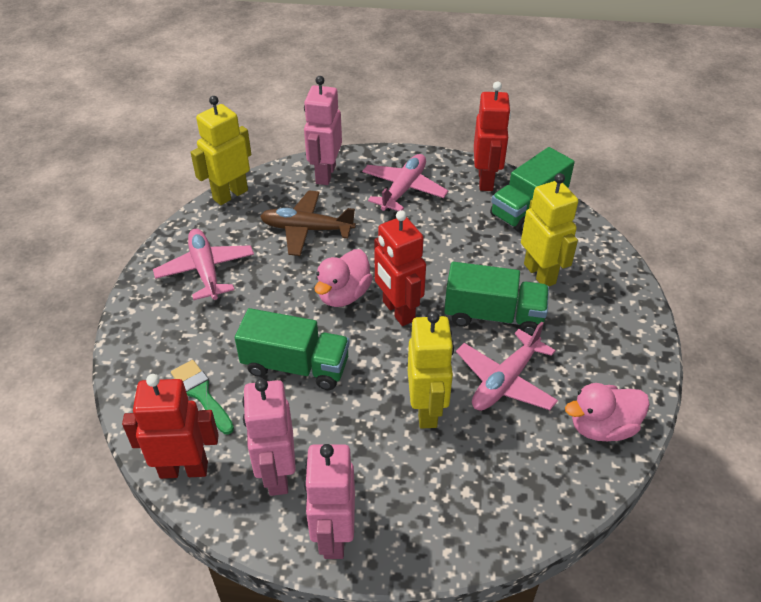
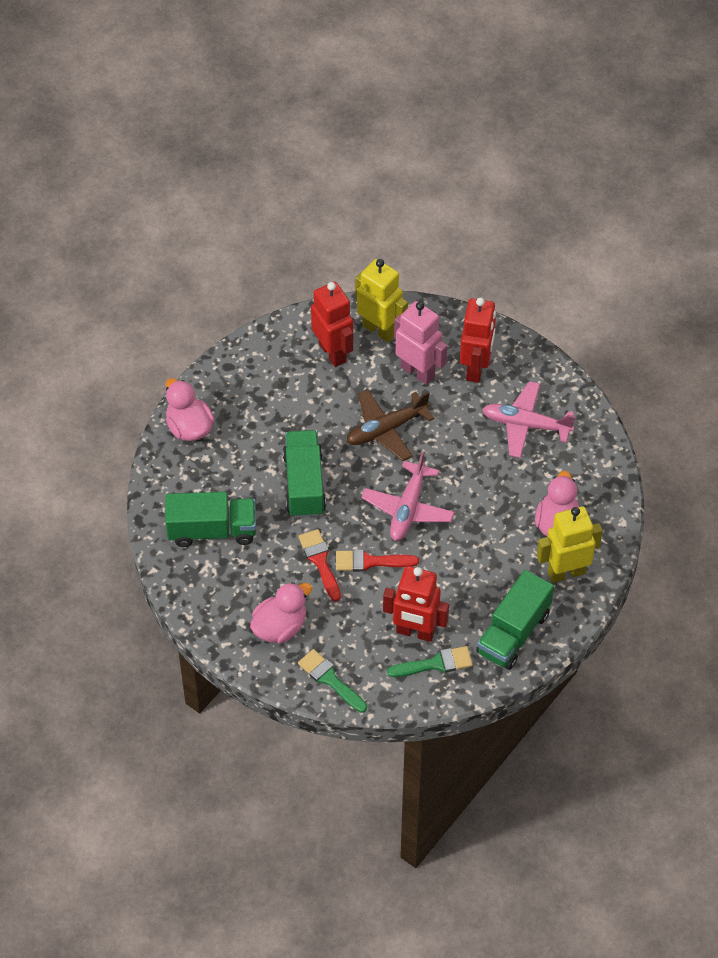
green brush: 1 -> 2
pink duck: 2 -> 3
pink plane: 3 -> 2
pink robot: 3 -> 1
red brush: 0 -> 2
yellow robot: 3 -> 2

